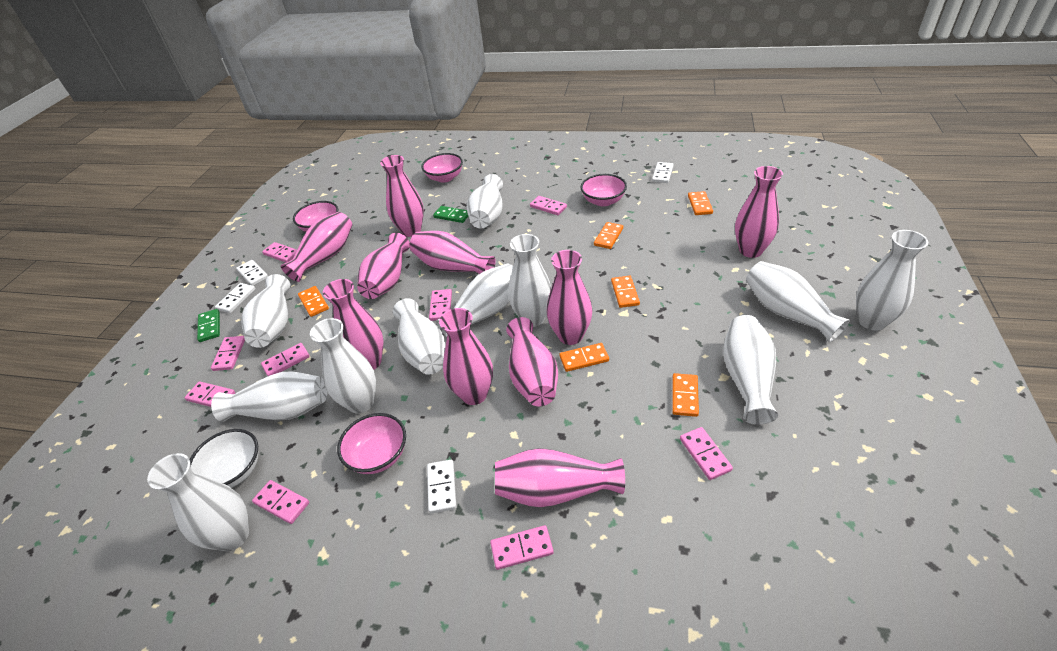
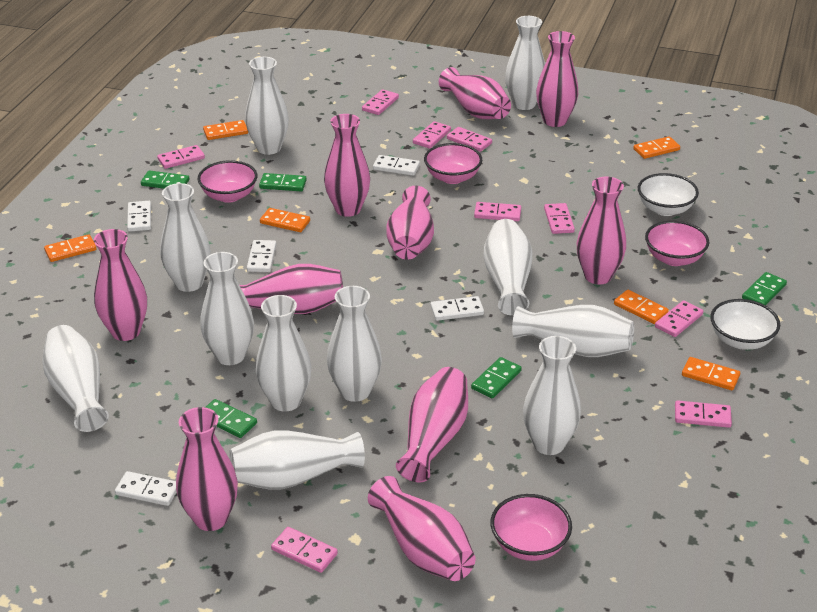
green domino: 2 -> 5
white bowl: 1 -> 2
white domino: 4 -> 5

